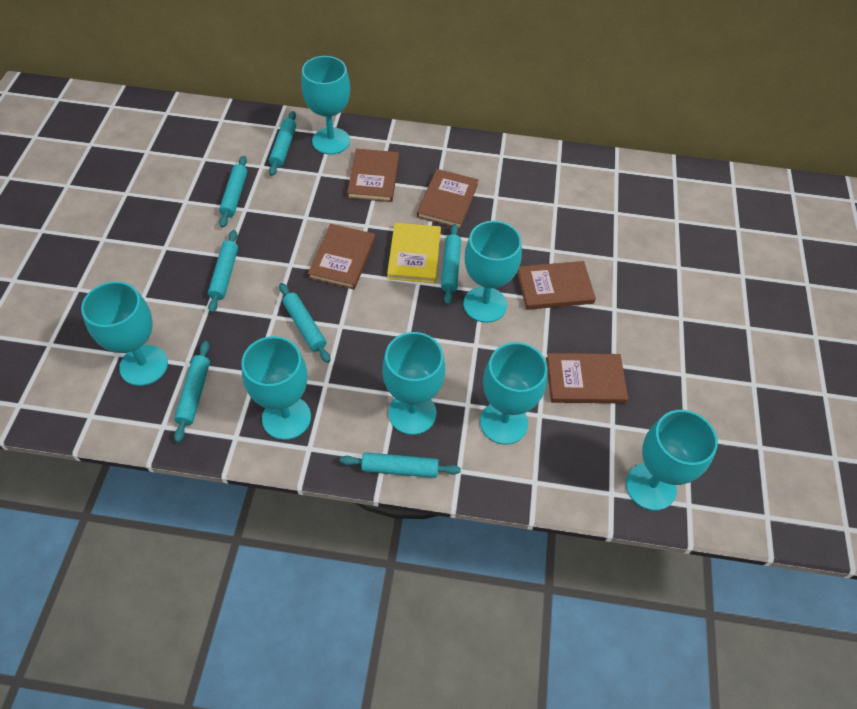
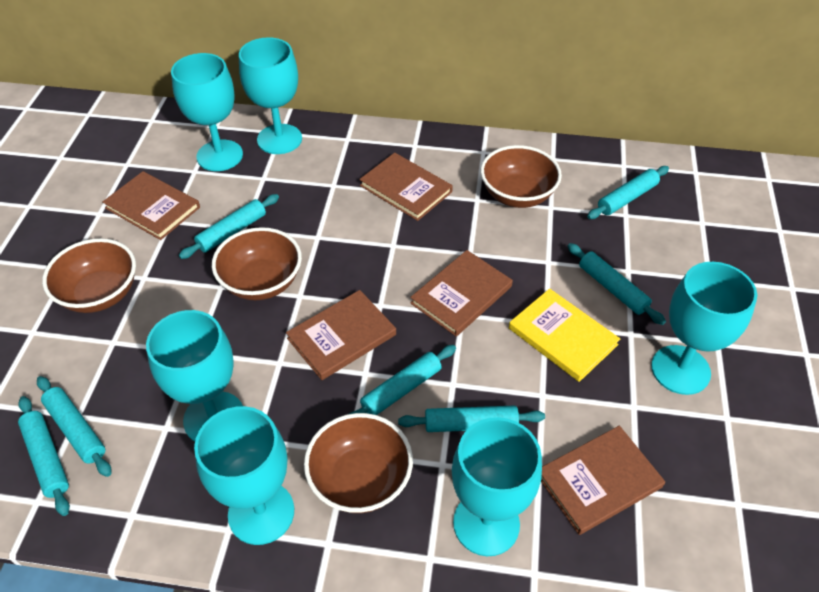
brown bowl: 0 -> 4
turquoise goblet: 7 -> 6

